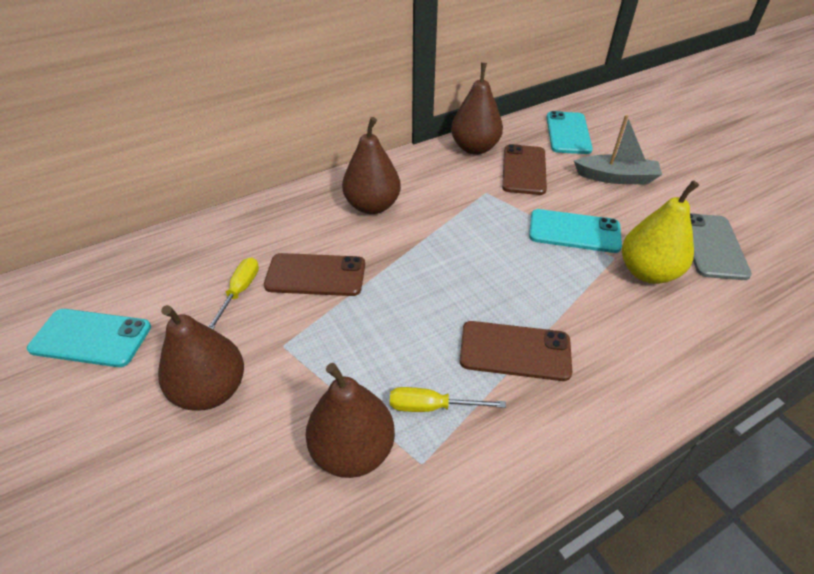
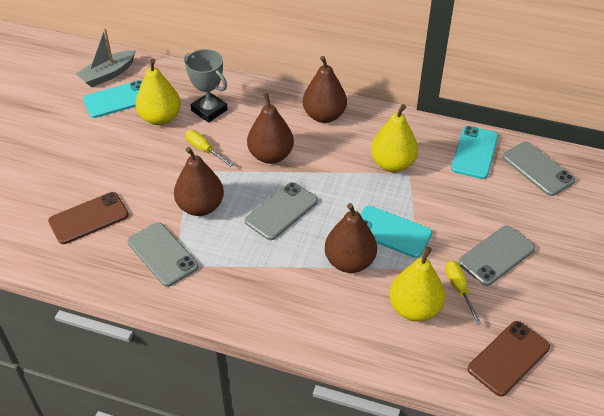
brown phone: 3 -> 2
grey phone: 1 -> 4
grey trophy: 0 -> 1
yellow pear: 1 -> 3

